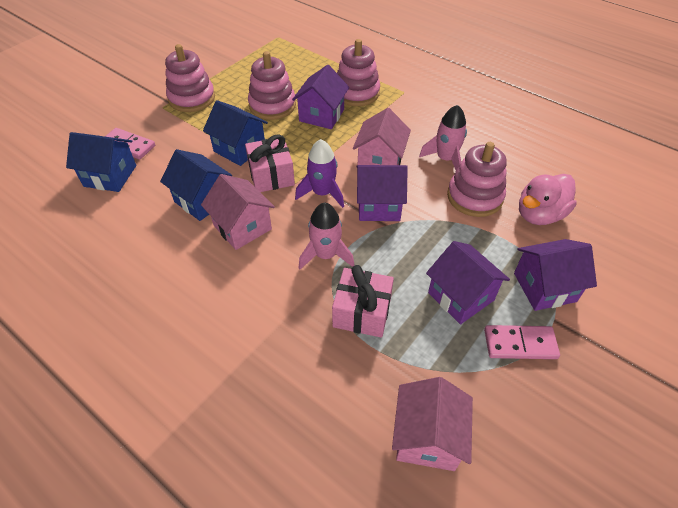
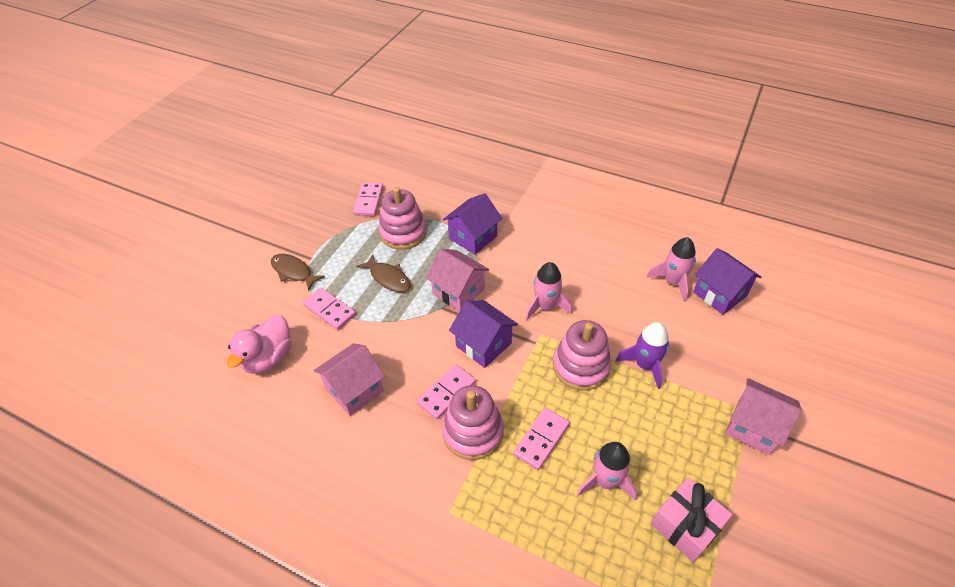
blue house: 3 -> 0
brown fish: 0 -> 2
pink domino: 2 -> 4
pink gift: 2 -> 1
pink rocket: 2 -> 3
pink stacking toy: 4 -> 3
purple house: 4 -> 3

